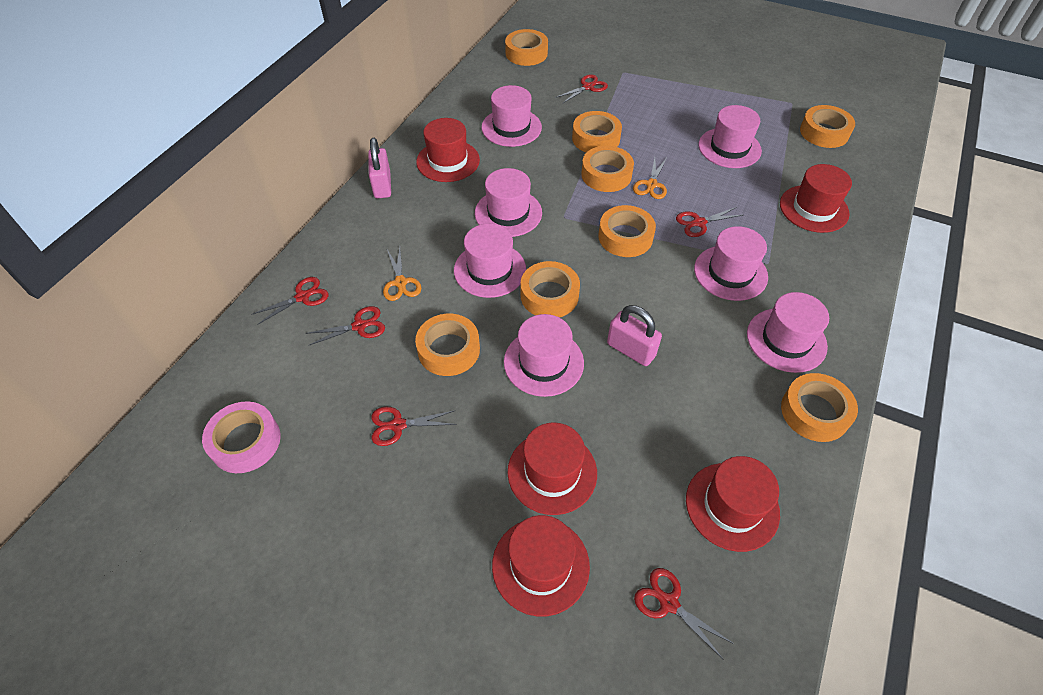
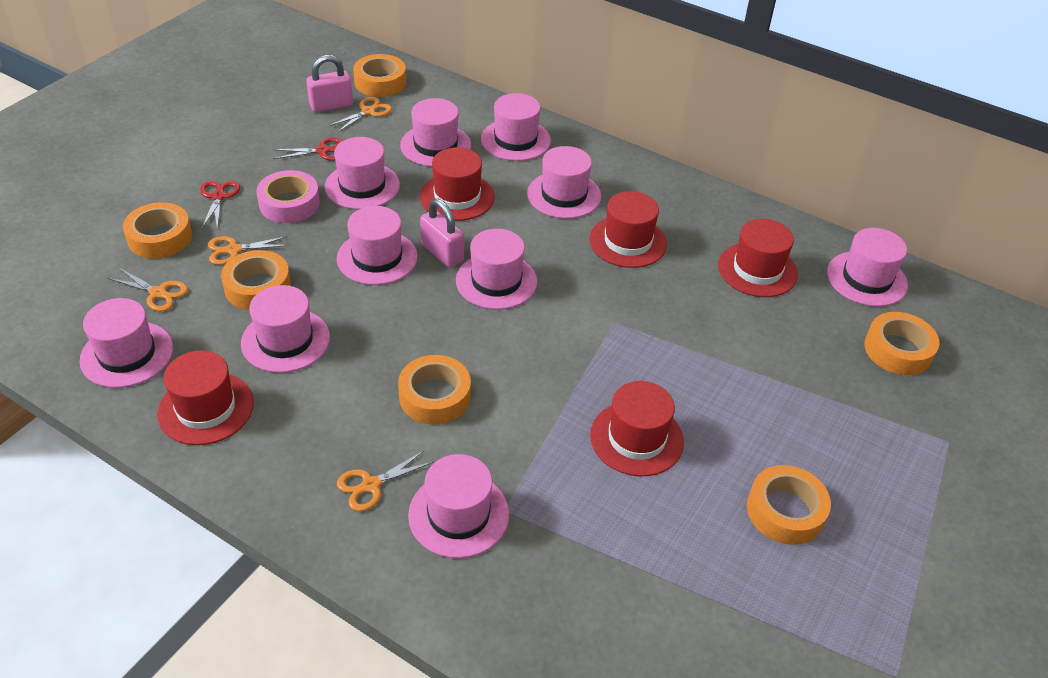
orange scissors: 2 -> 4
orange tape: 8 -> 6
pink hat: 7 -> 10
red scissors: 6 -> 2

